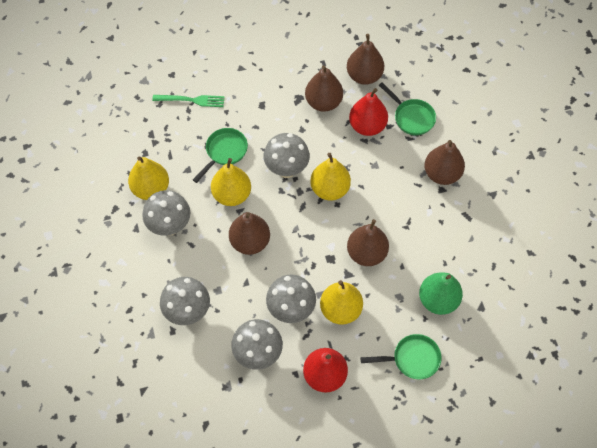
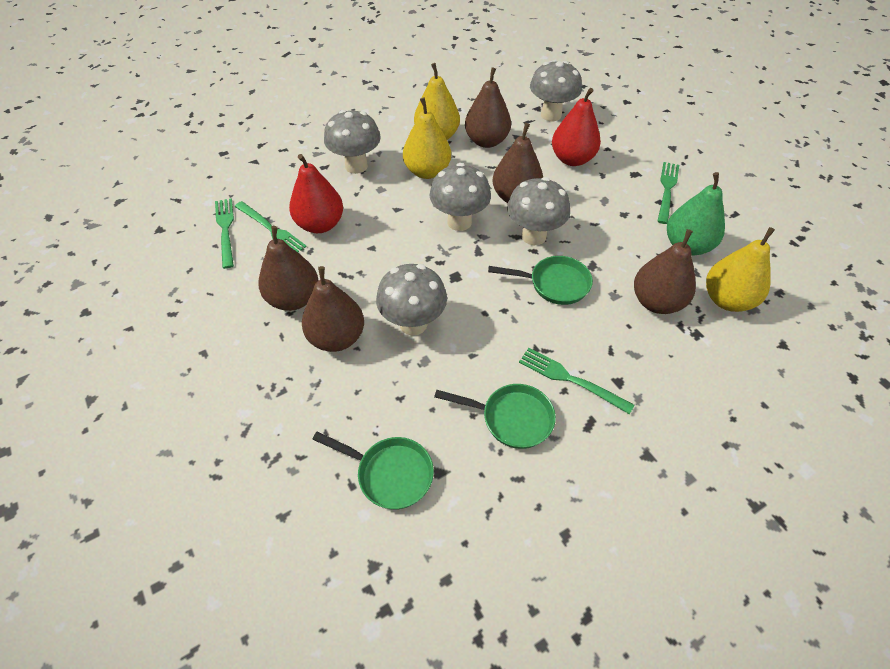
green fork: 1 -> 4
yellow pear: 4 -> 3

